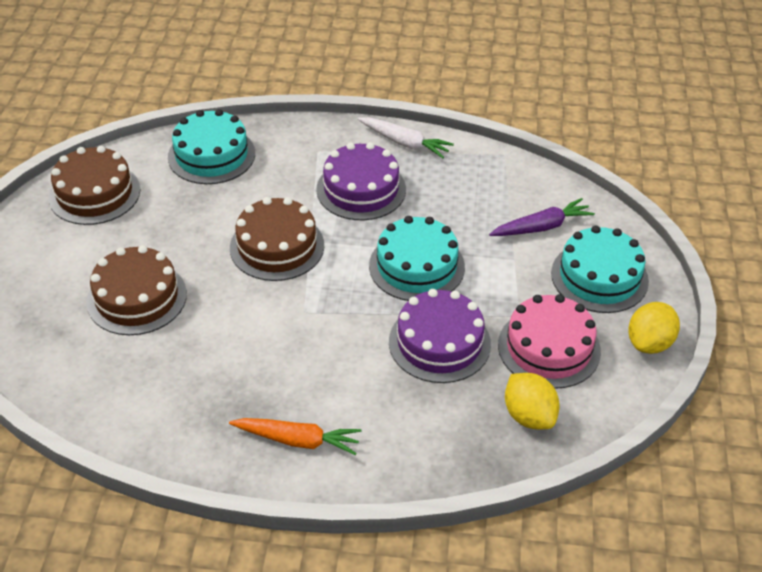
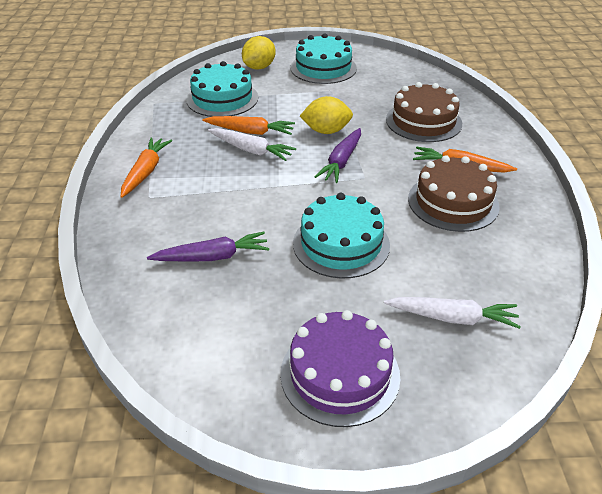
brown cake: 3 -> 2
orange carrot: 1 -> 3
pink cake: 1 -> 0
purple cake: 2 -> 1
purple carrot: 1 -> 2
white carrot: 1 -> 2

